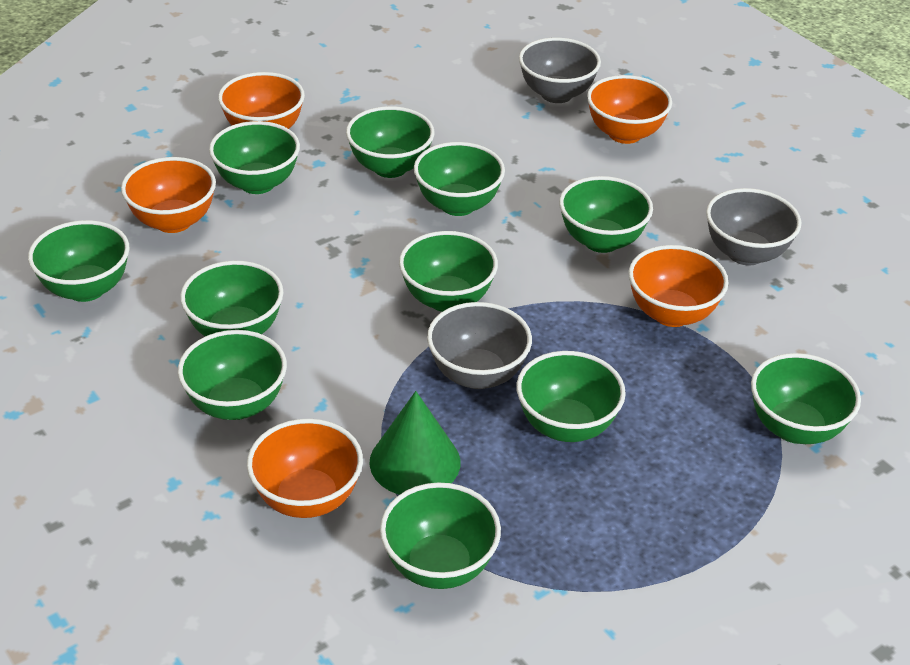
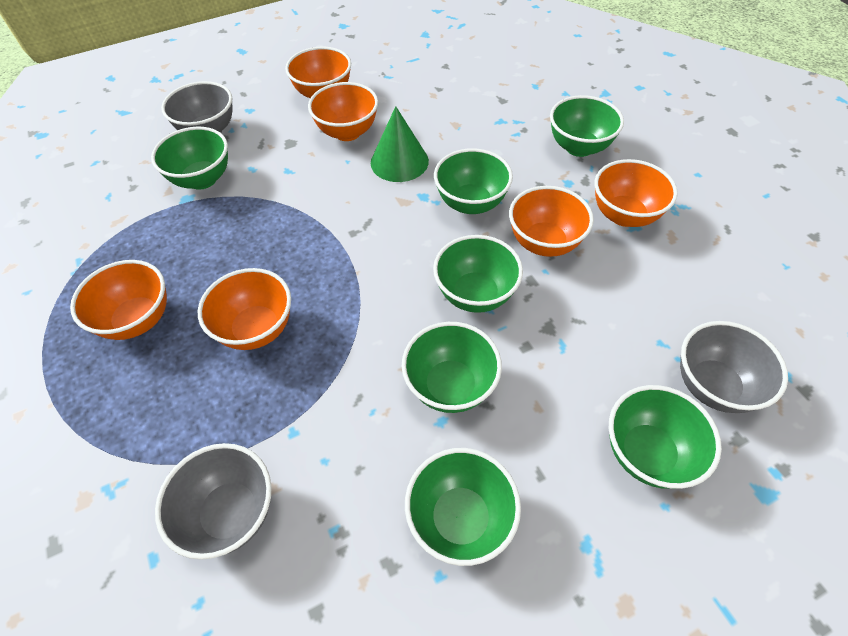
green bowl: 11 -> 7
orange bowl: 5 -> 6

